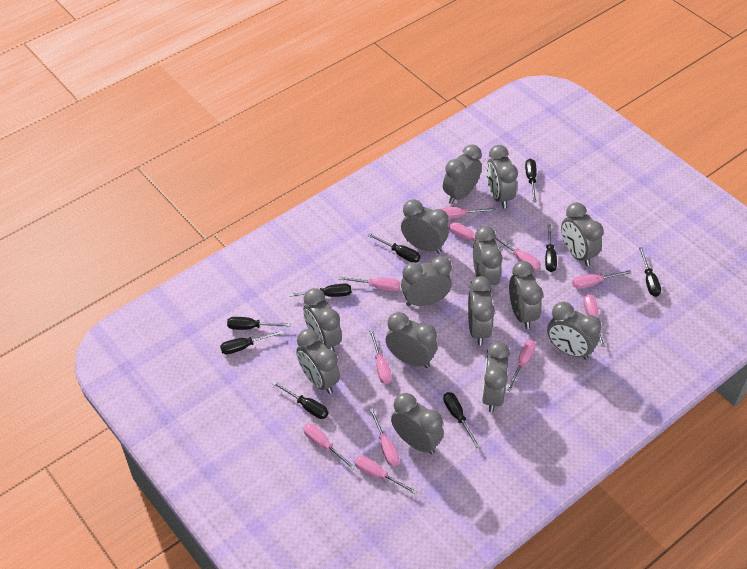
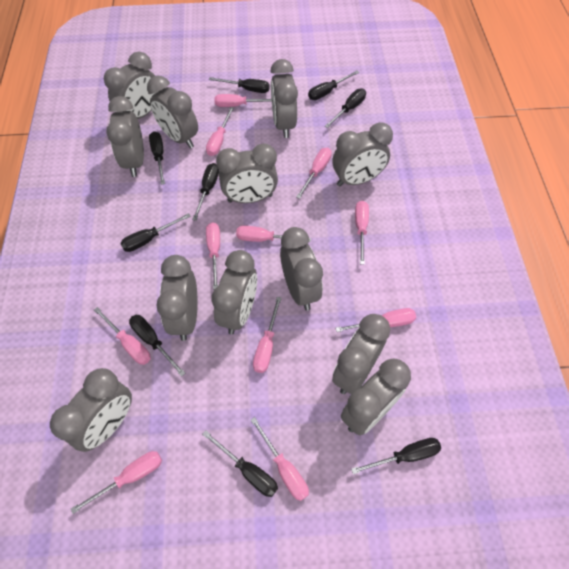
grey clock: 14 -> 12

